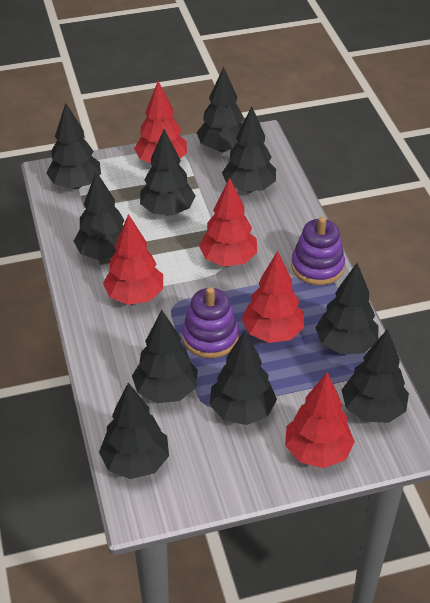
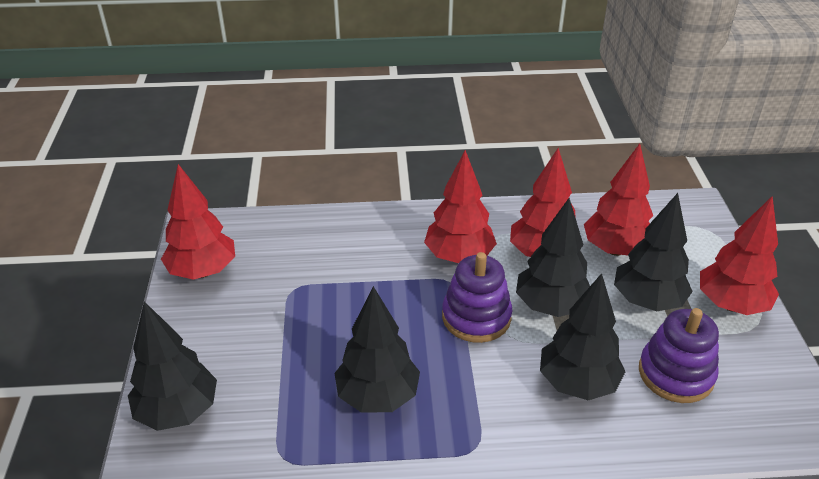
black tree: 10 -> 5

